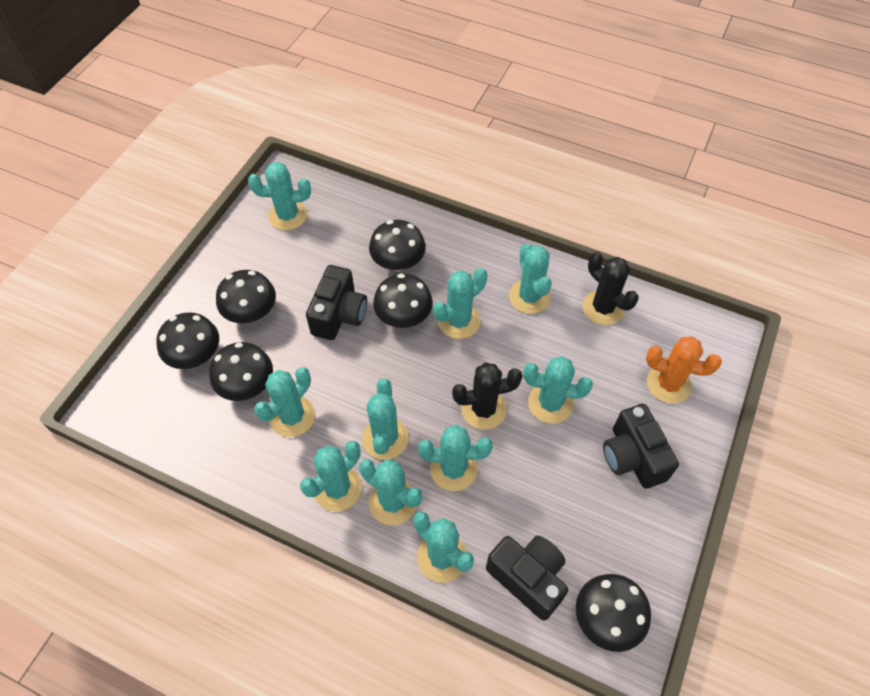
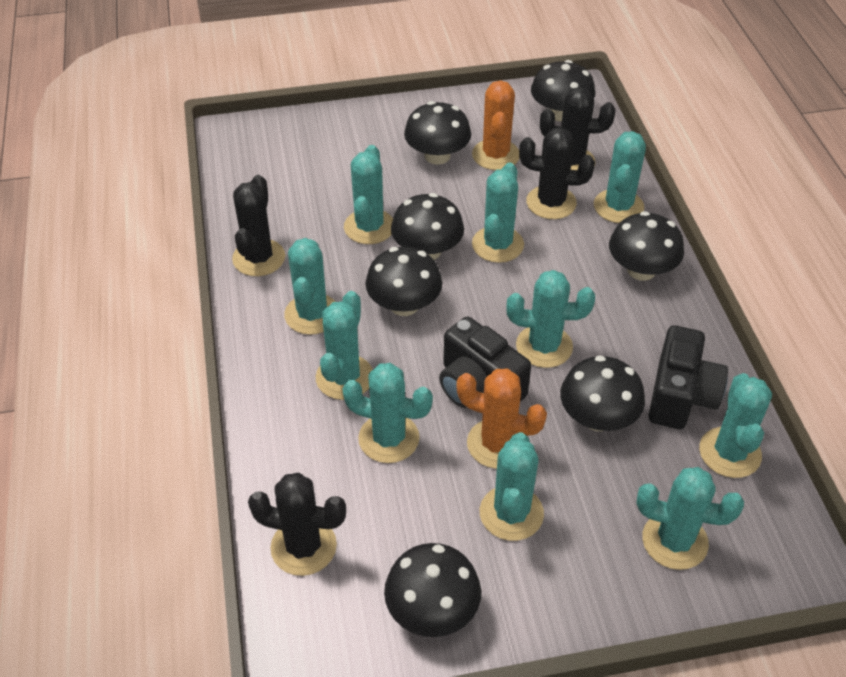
black cactus: 2 -> 4
black camera: 3 -> 2
black mushroom: 6 -> 7
orange cactus: 1 -> 2

